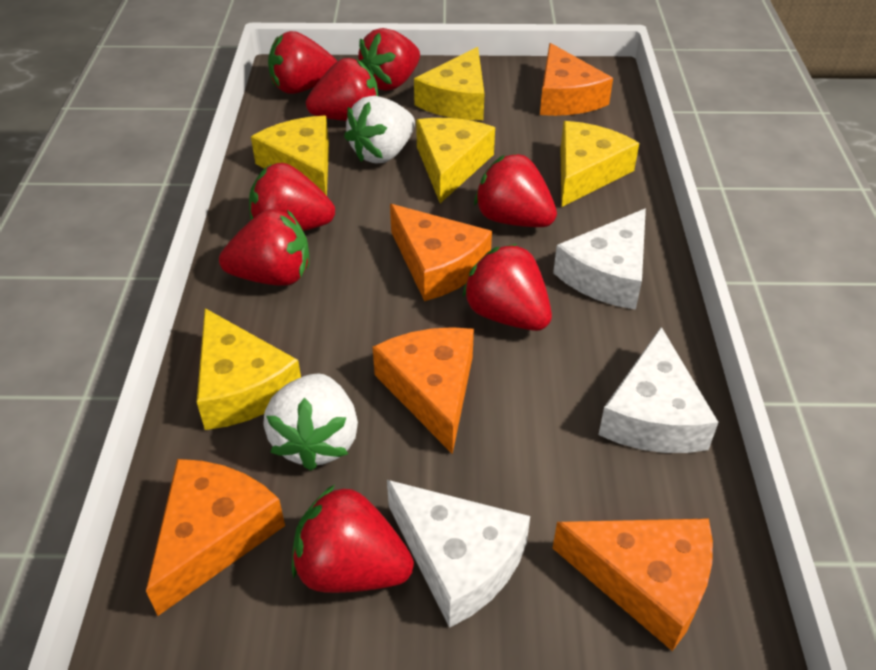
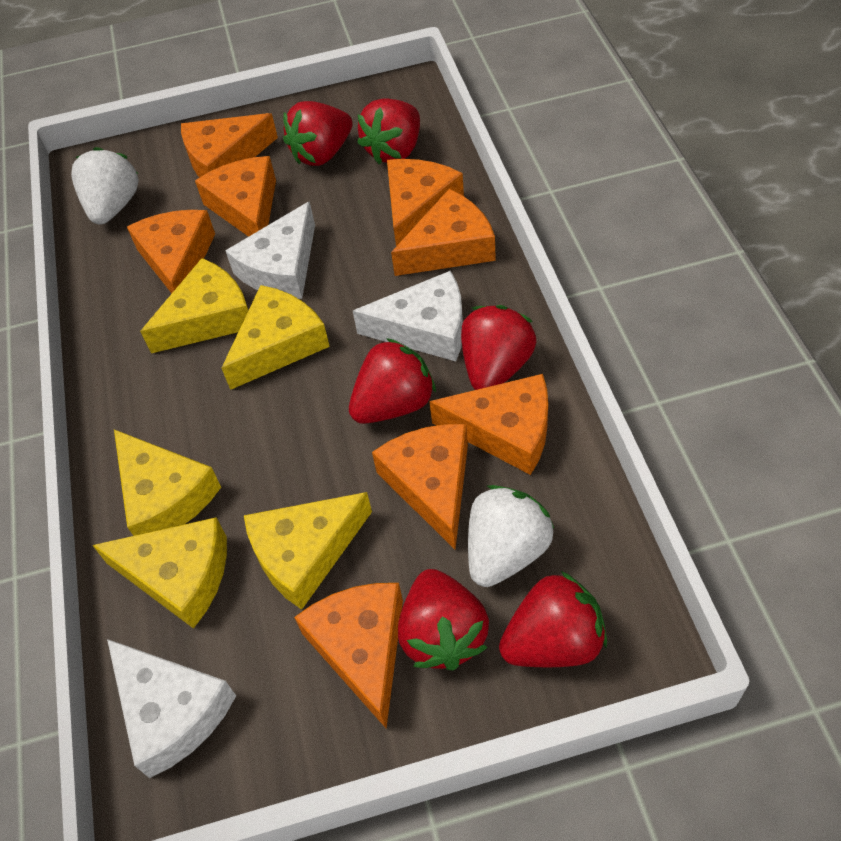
orange cheese: 5 -> 8
red strawberry: 8 -> 6

